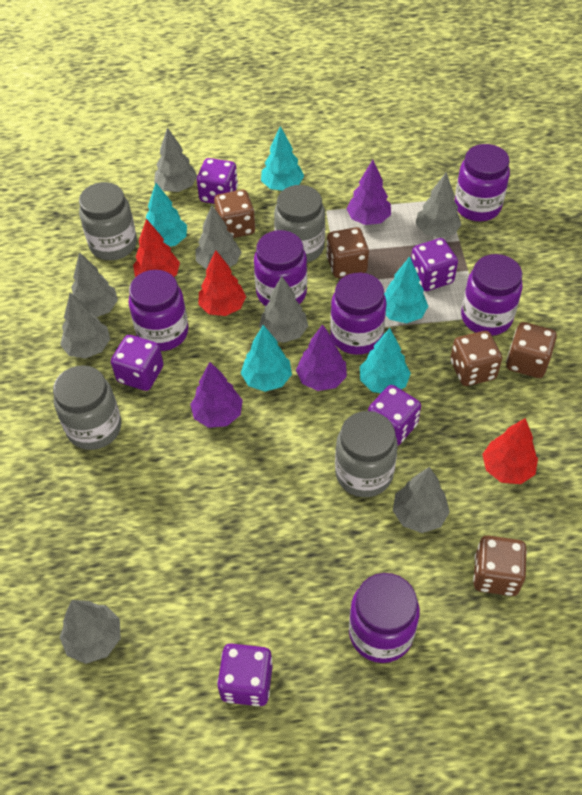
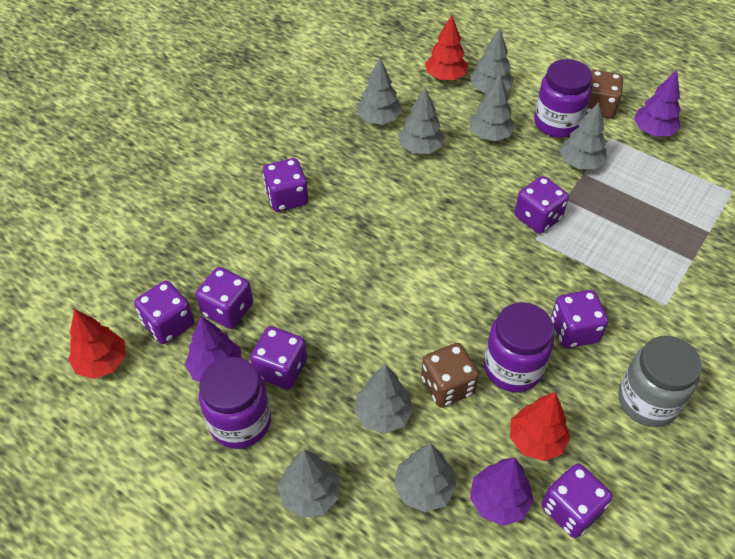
brown dice: 5 -> 2
grey jar: 4 -> 1
purple dice: 5 -> 7
purple jar: 6 -> 3
turquoise tree: 5 -> 0

